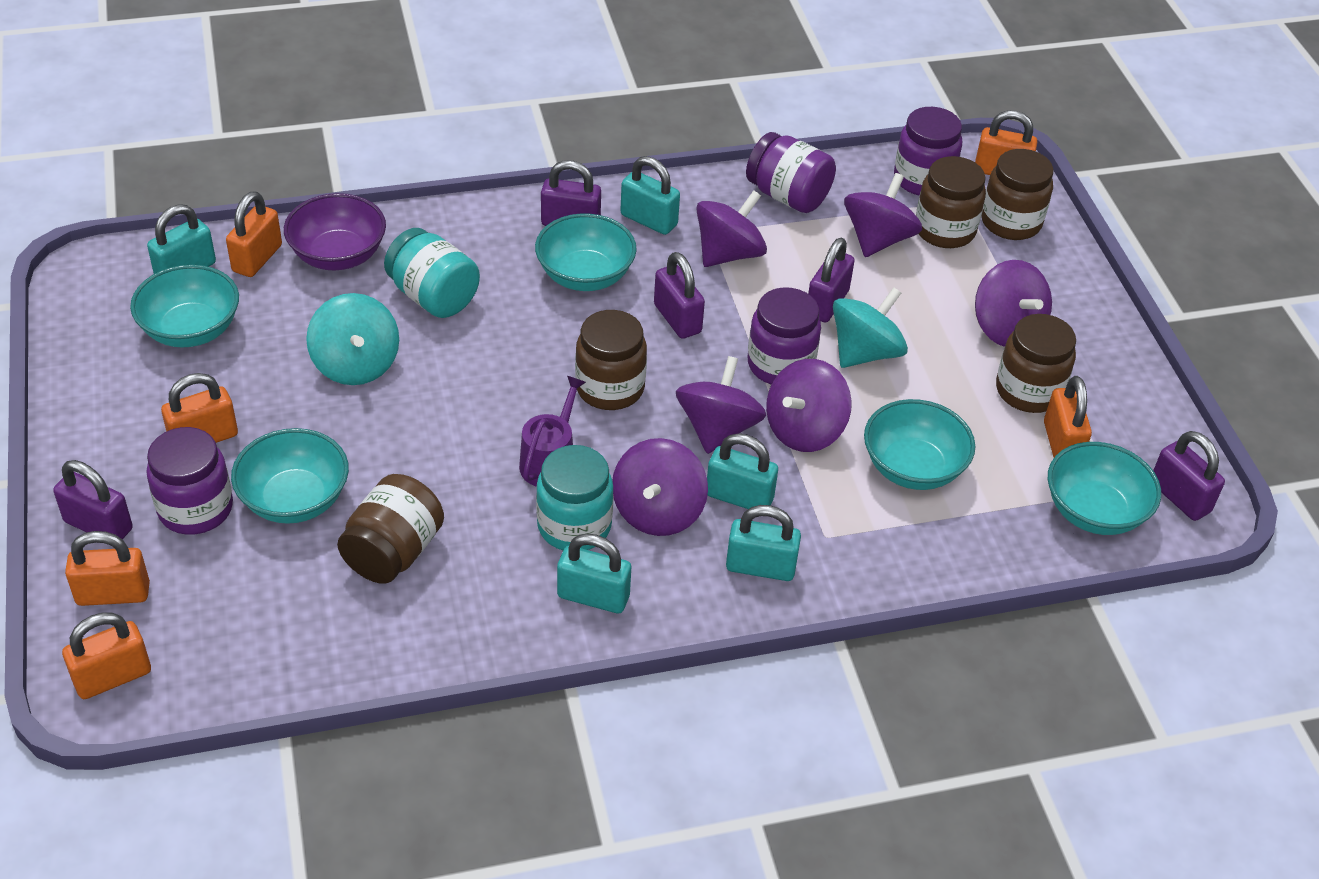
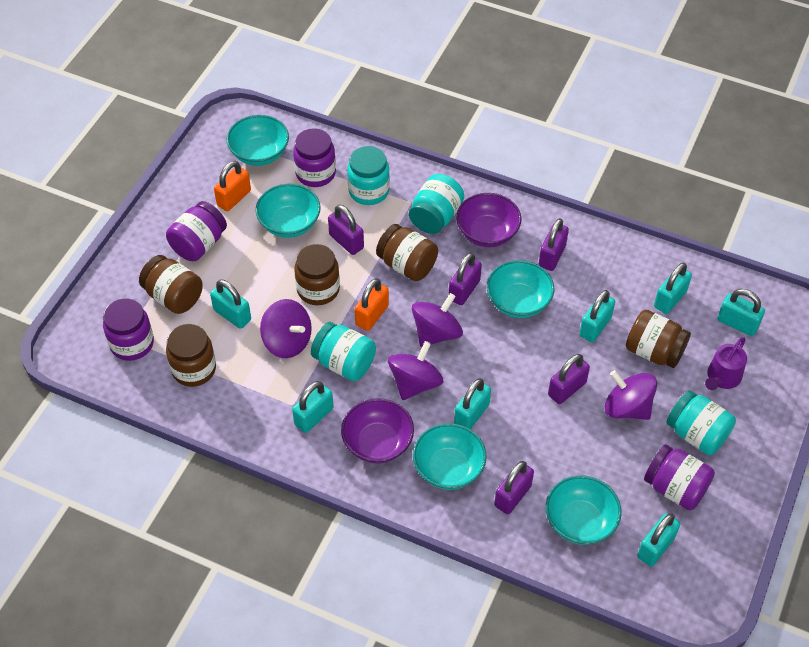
orange padlock: 6 -> 2
purple bowl: 1 -> 2
purple spinning top: 6 -> 4
turquoise jar: 2 -> 4
turquoise padlock: 5 -> 7
turquoise spinning top: 2 -> 0

